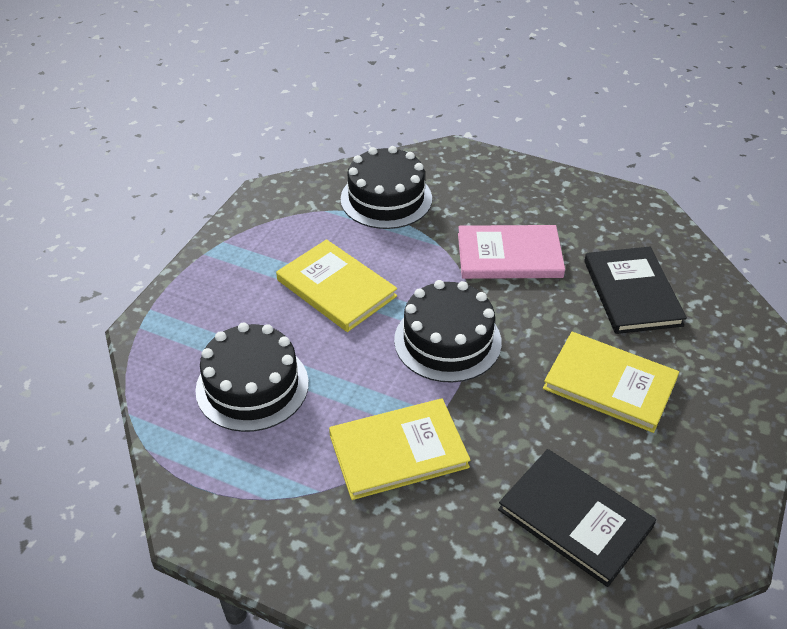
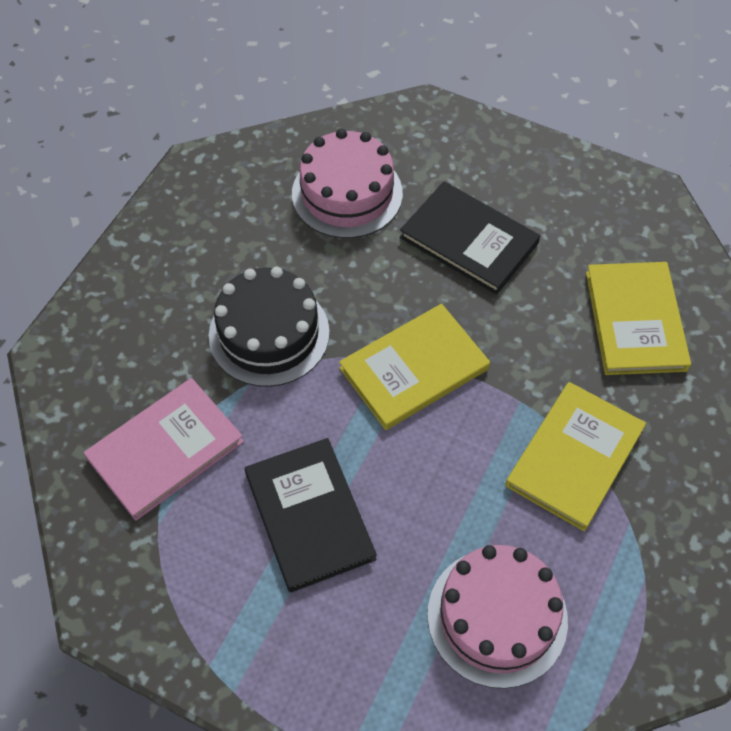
black cake: 3 -> 1
pink cake: 0 -> 2

